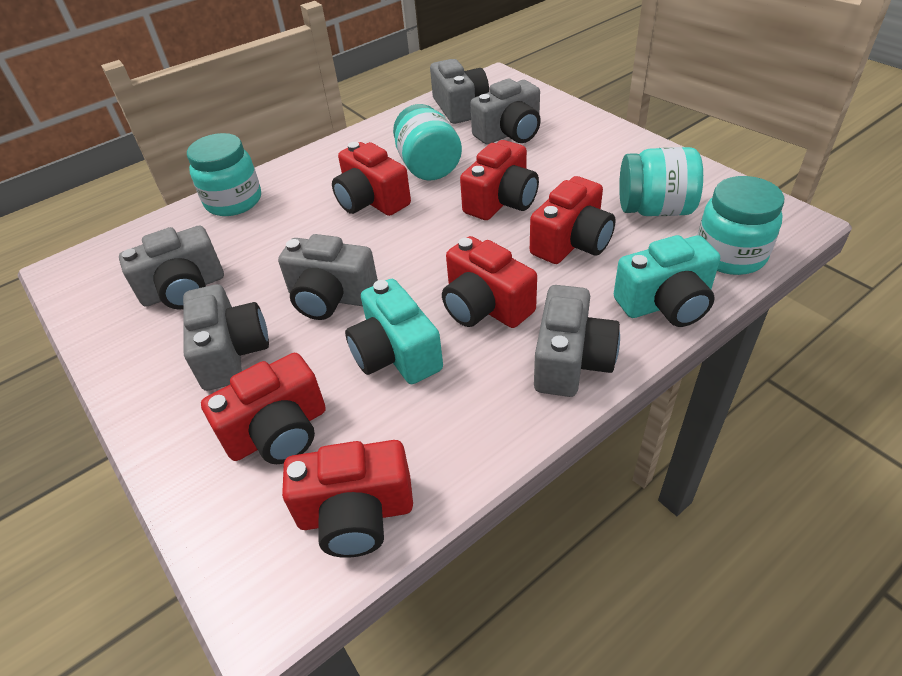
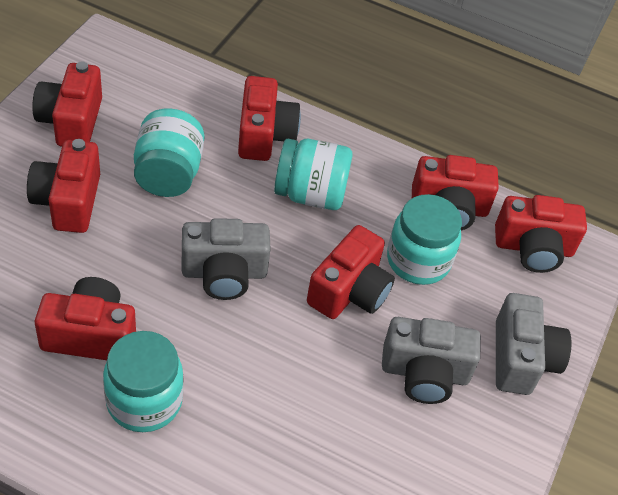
grey camera: 6 -> 3
red camera: 6 -> 7
turquoise camera: 2 -> 0

